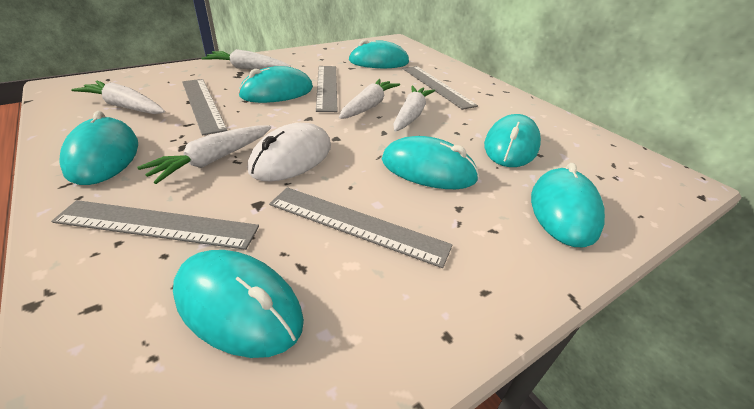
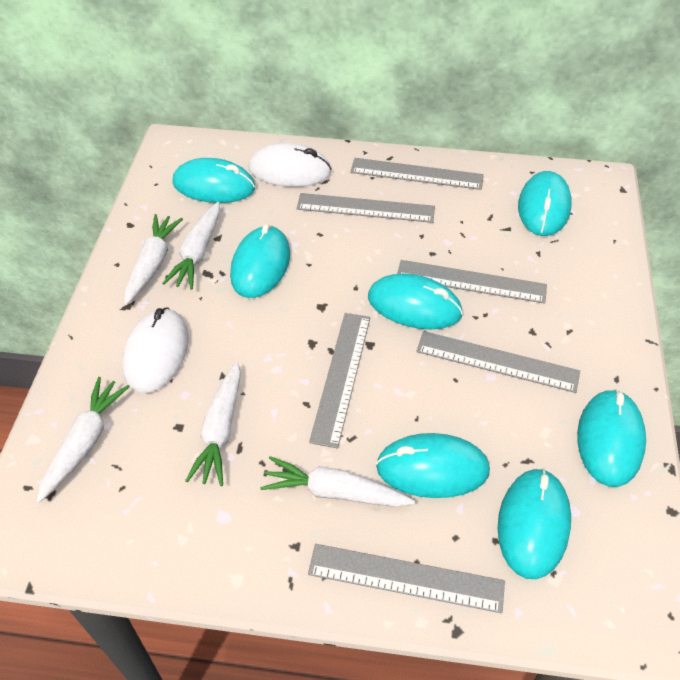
grey ruler: 5 -> 6
white mouse: 1 -> 2

